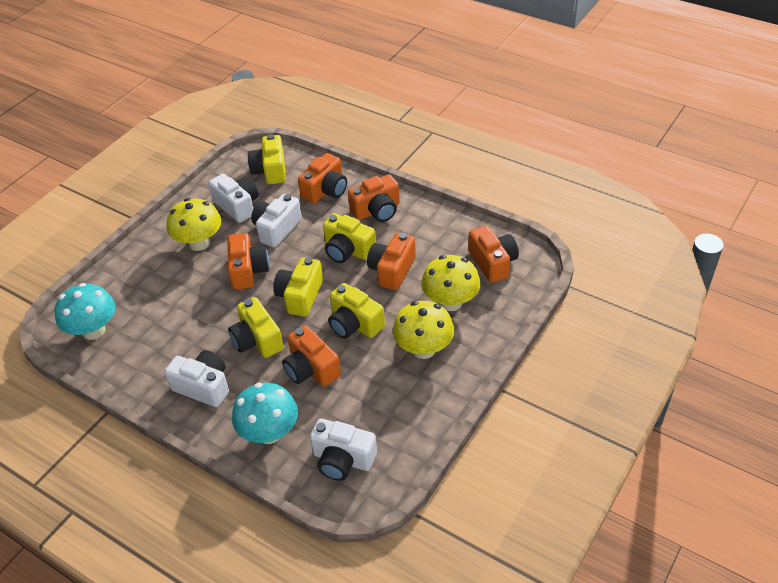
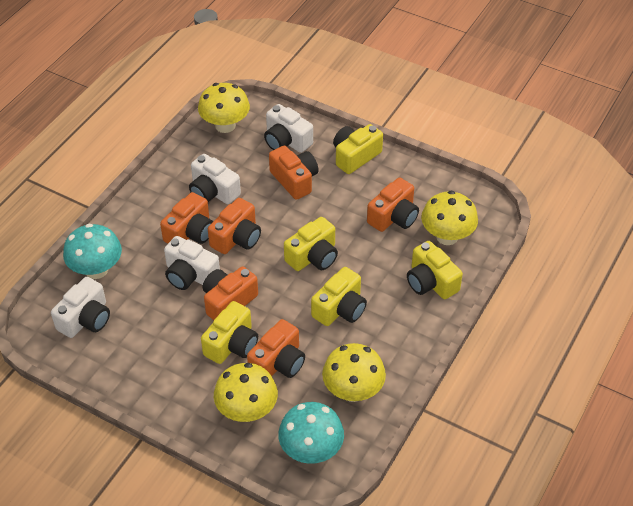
yellow mushroom: 3 -> 4

